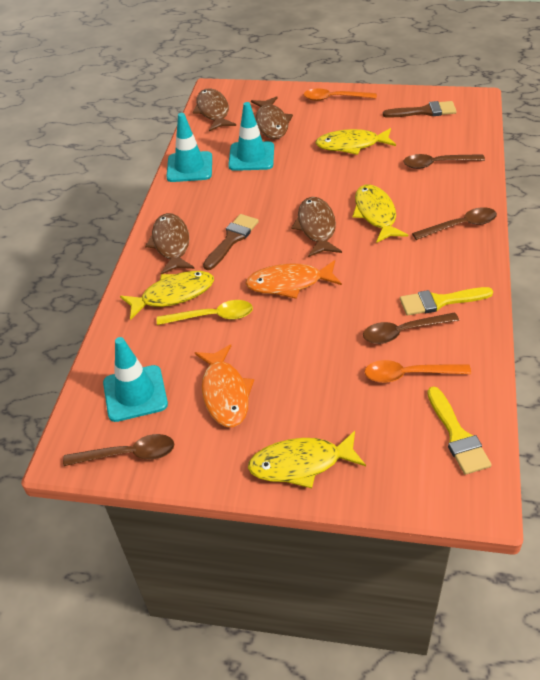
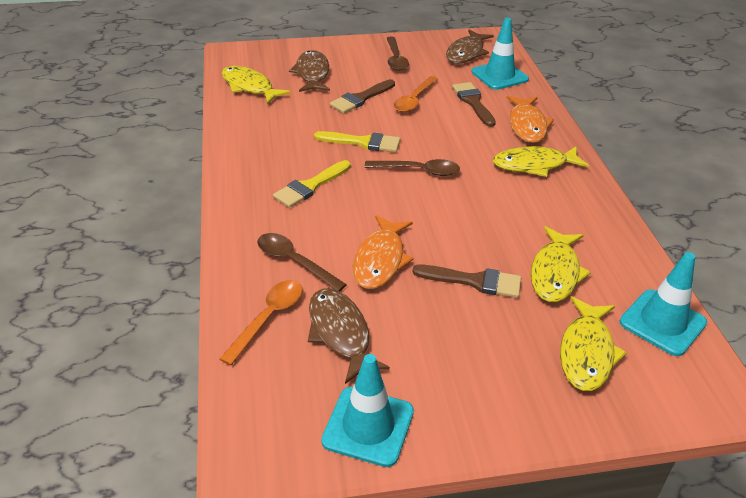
brown brush: 2 -> 3
brown fish: 4 -> 3
brown spoon: 4 -> 3
yellow spoon: 1 -> 0

